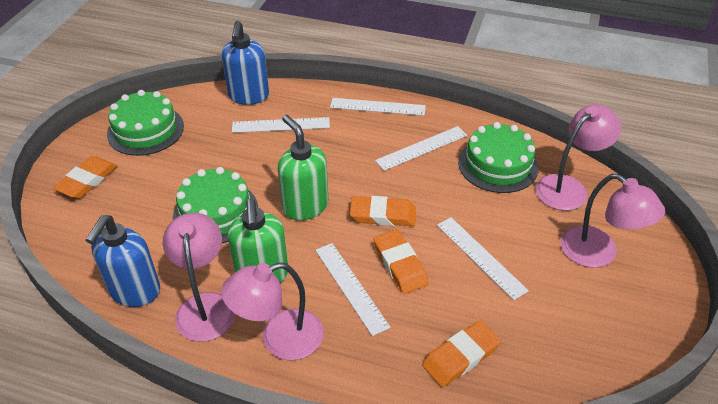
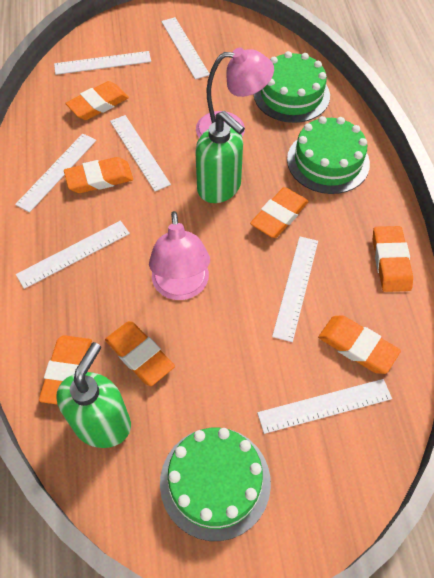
blue soap dispenser: 2 -> 0
orange eraser: 4 -> 7
pink lamp: 4 -> 2
white ruler: 5 -> 7

